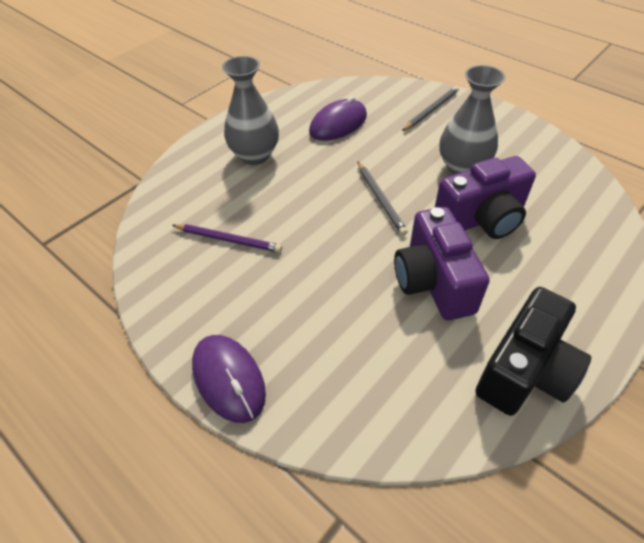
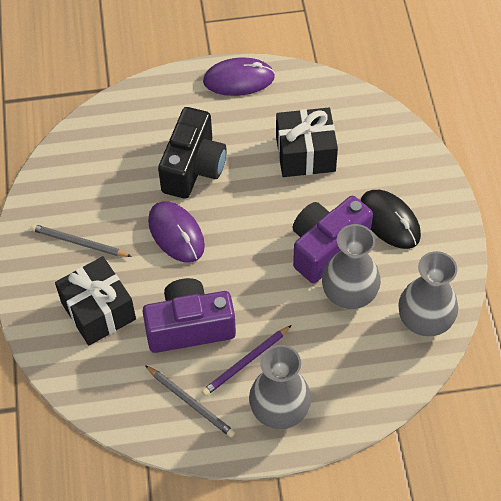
black gift: 0 -> 2
black mouse: 0 -> 1
grey vase: 2 -> 3

